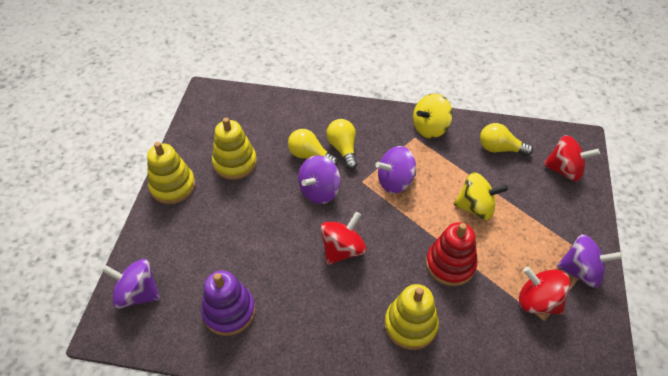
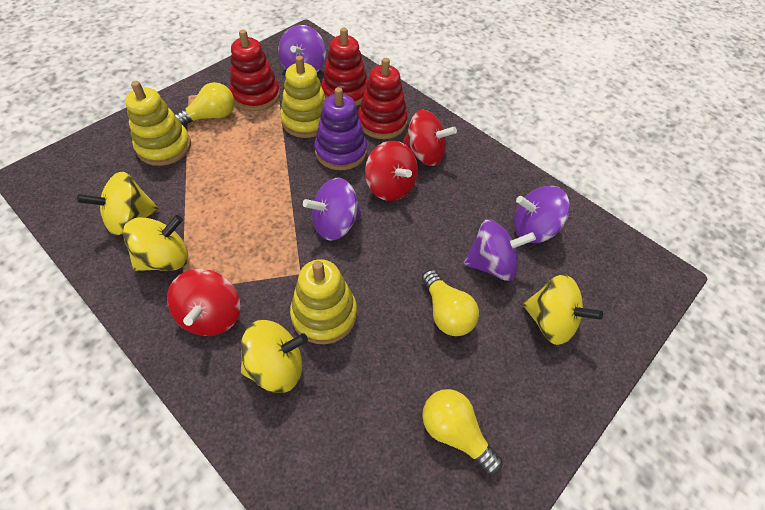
red stacking toy: 1 -> 3
yellow spinning top: 2 -> 4

